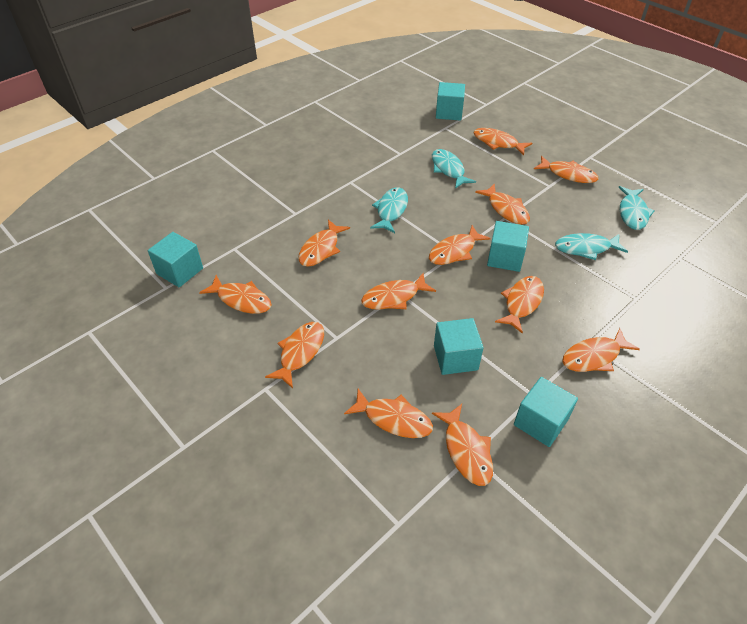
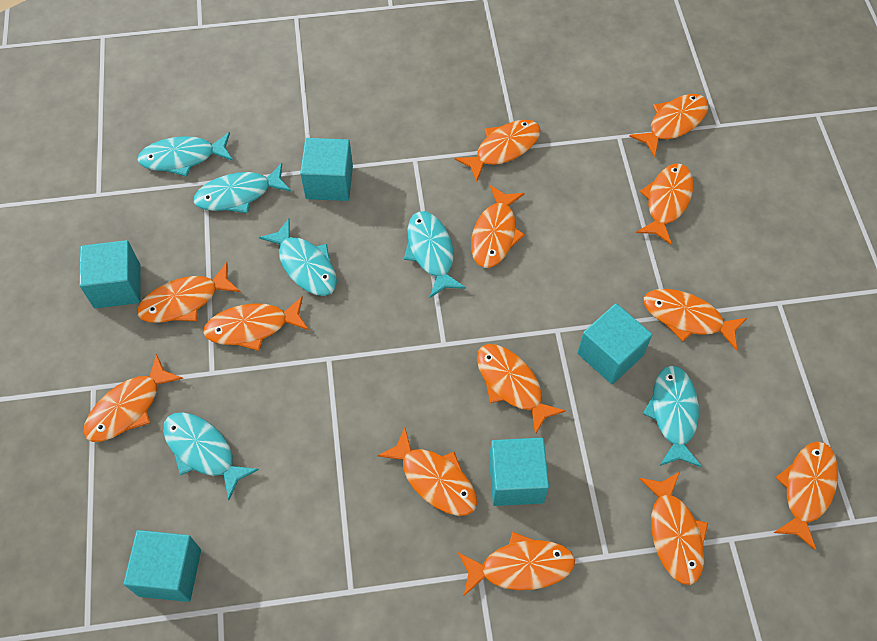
orange fish: 12 -> 13
turquoise fish: 4 -> 6

